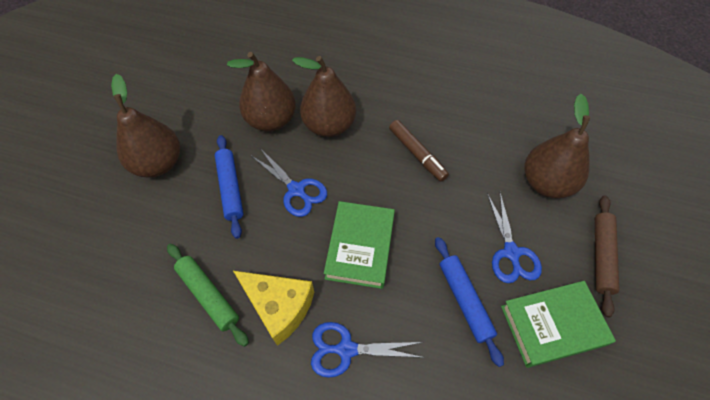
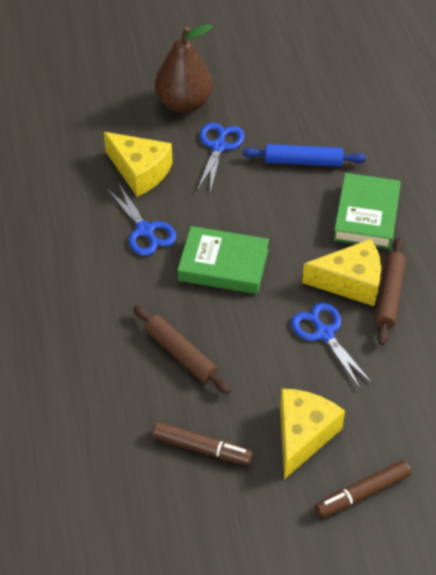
blue rolling pin: 2 -> 1
brown marker: 1 -> 2
brown pear: 4 -> 1
brown rolling pin: 1 -> 2
green rolling pin: 1 -> 0
yellow cheese: 1 -> 3

